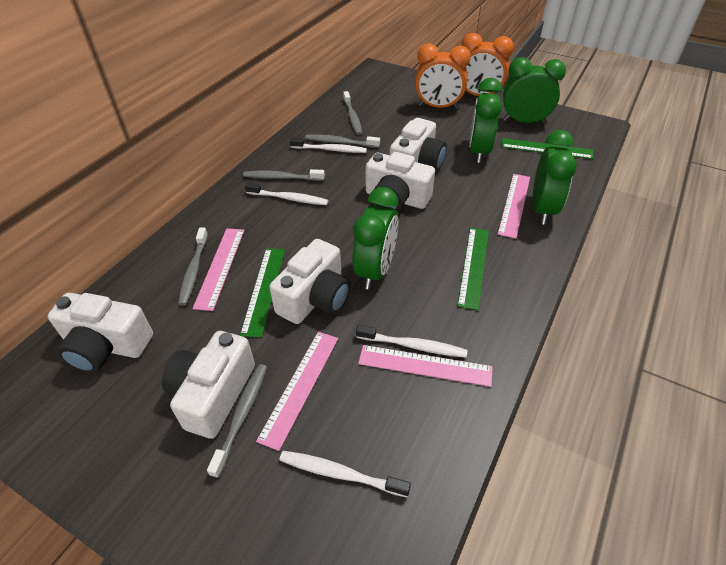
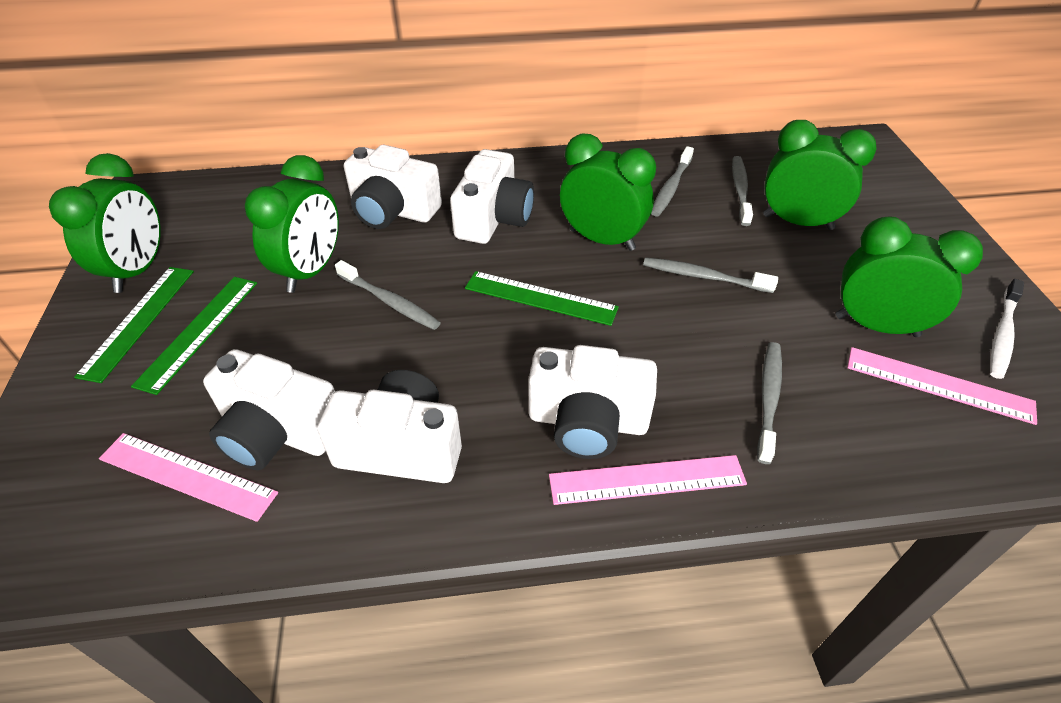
green clock: 4 -> 5
orange clock: 2 -> 0
pink ruler: 4 -> 3
white toothbrush: 4 -> 1

